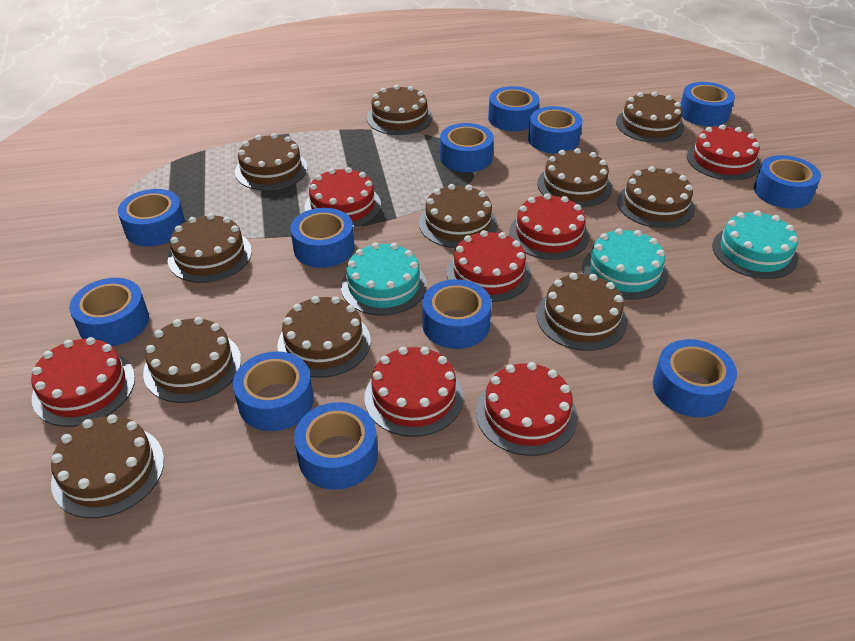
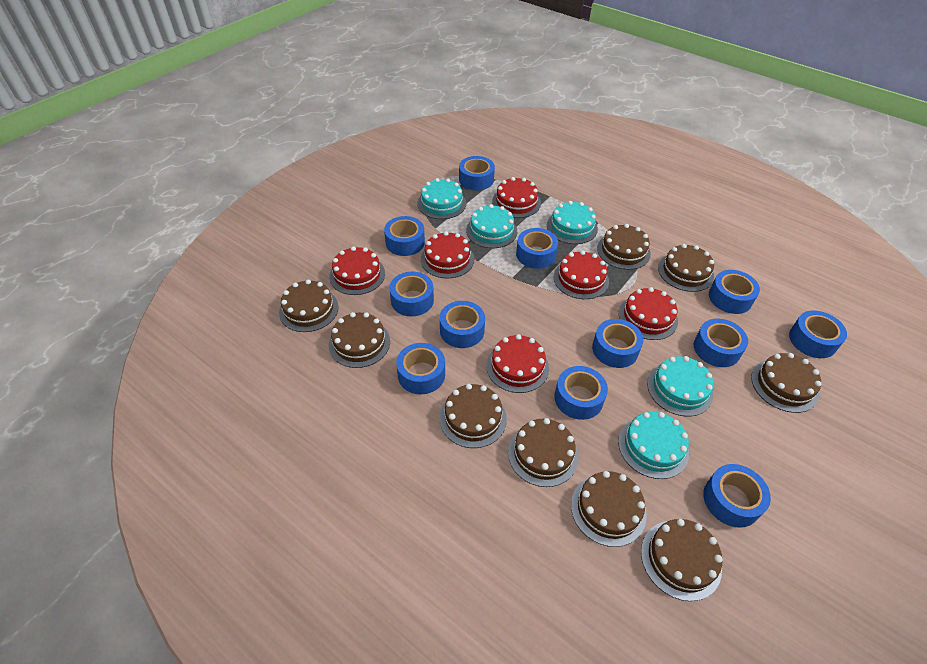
brown cake: 11 -> 9
red cake: 7 -> 6
turquoise cake: 3 -> 5

